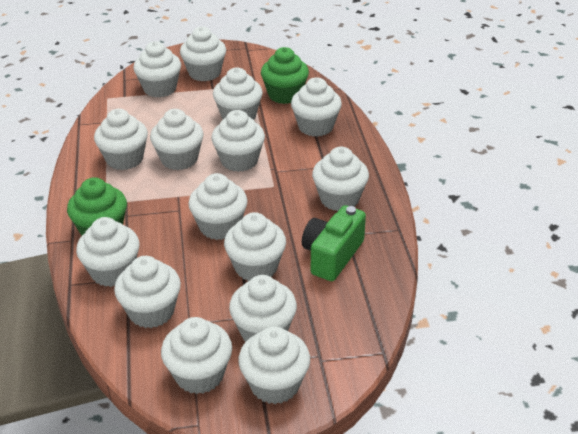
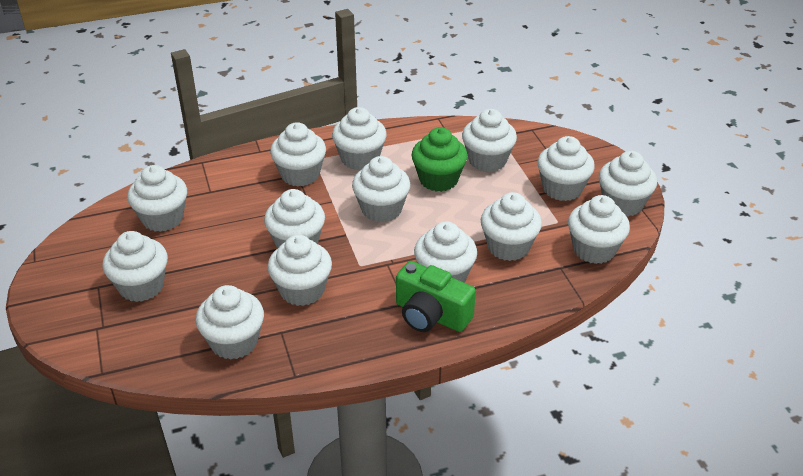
green cupcake: 2 -> 1
white cupcake: 15 -> 14

